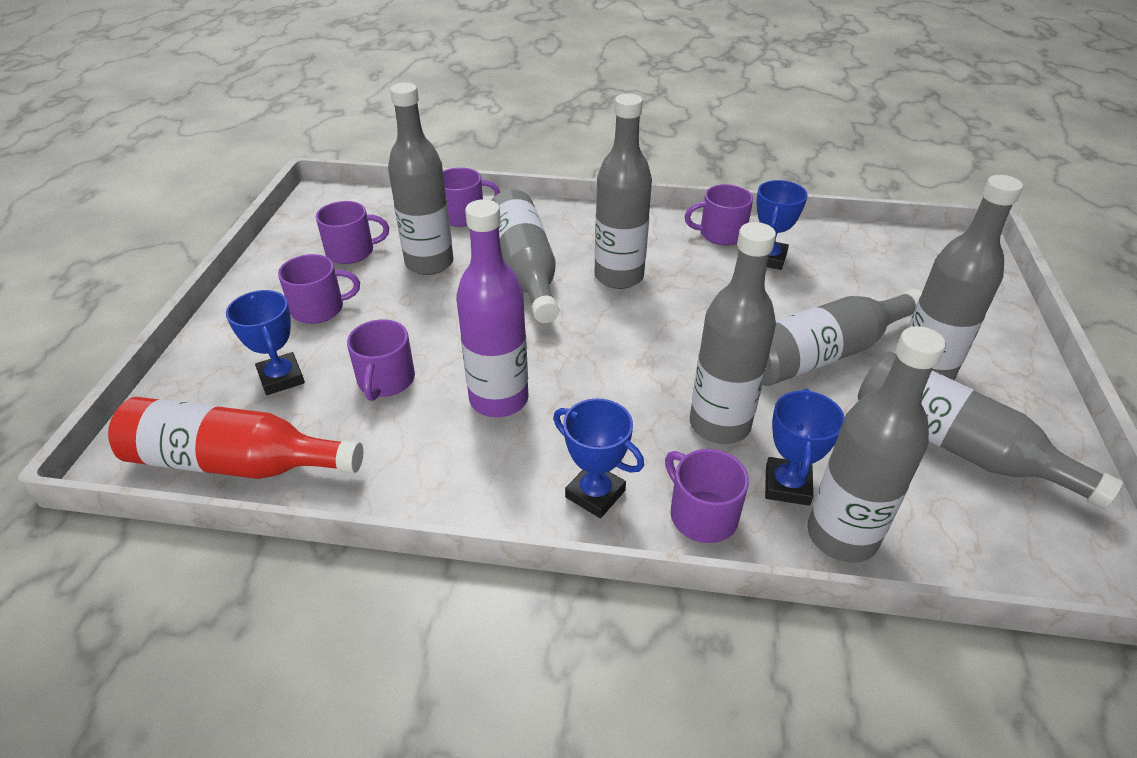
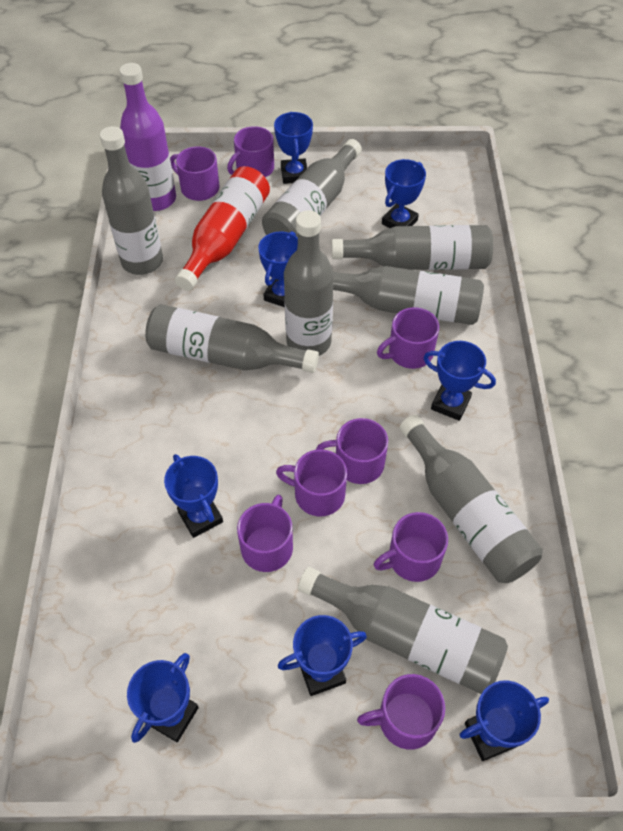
blue trophy: 4 -> 8
purple mug: 6 -> 8

